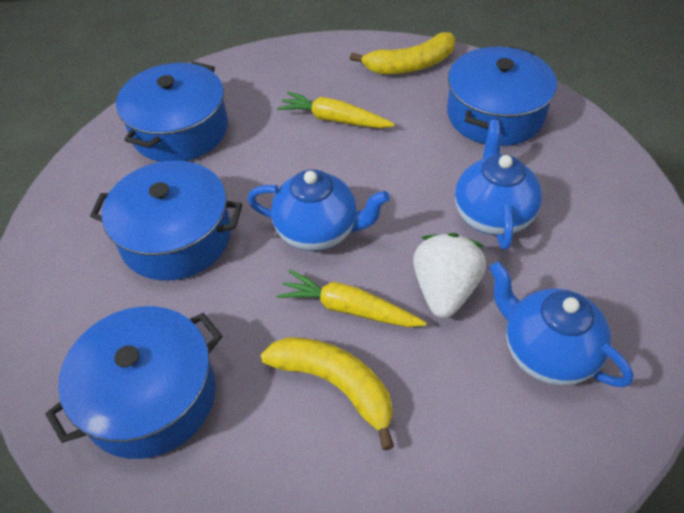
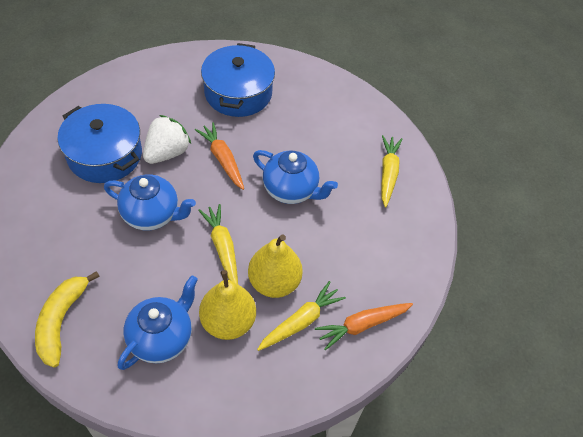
blue pot: 4 -> 2
orange carrot: 0 -> 2
yellow banana: 2 -> 1
yellow carrot: 2 -> 3
yellow pear: 0 -> 2

